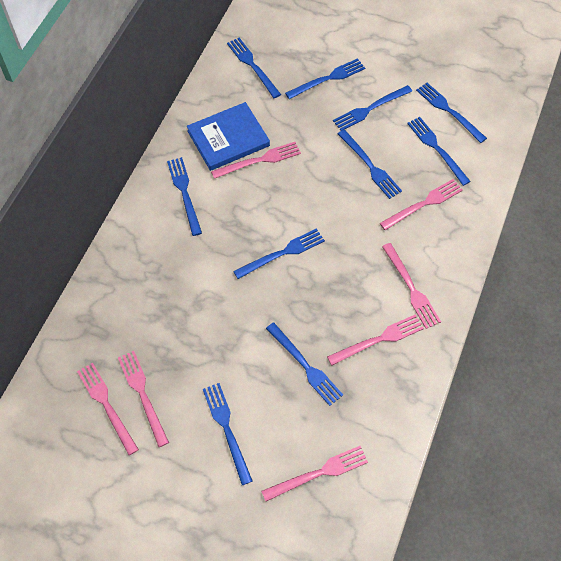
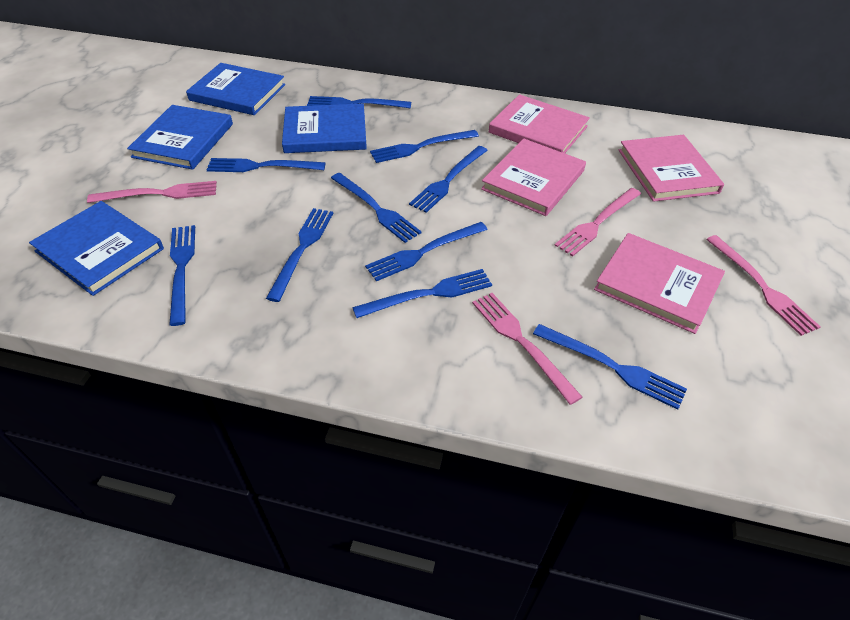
blue book: 1 -> 4
pink book: 0 -> 4
pink fork: 7 -> 4

